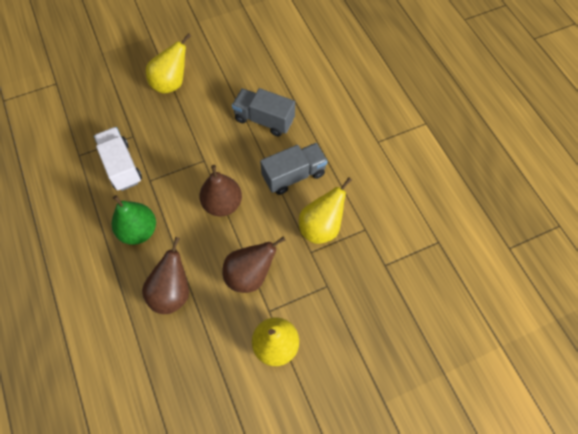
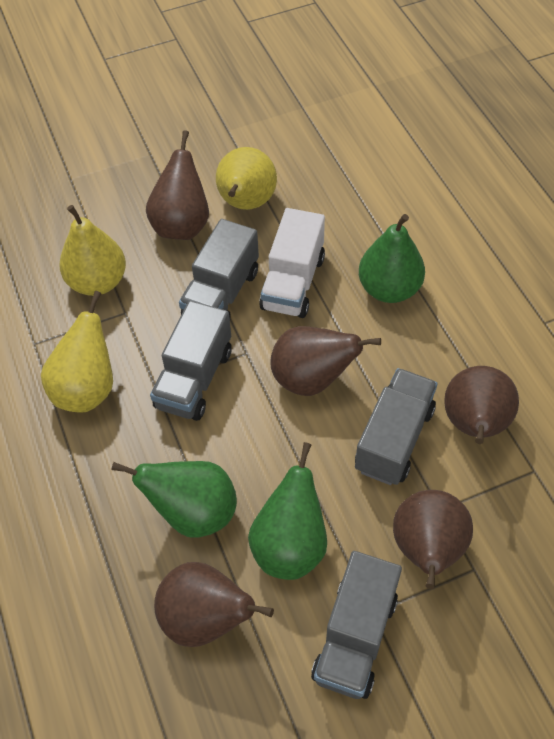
brown pear: 3 -> 5
green pear: 1 -> 3
grey truck: 2 -> 4

